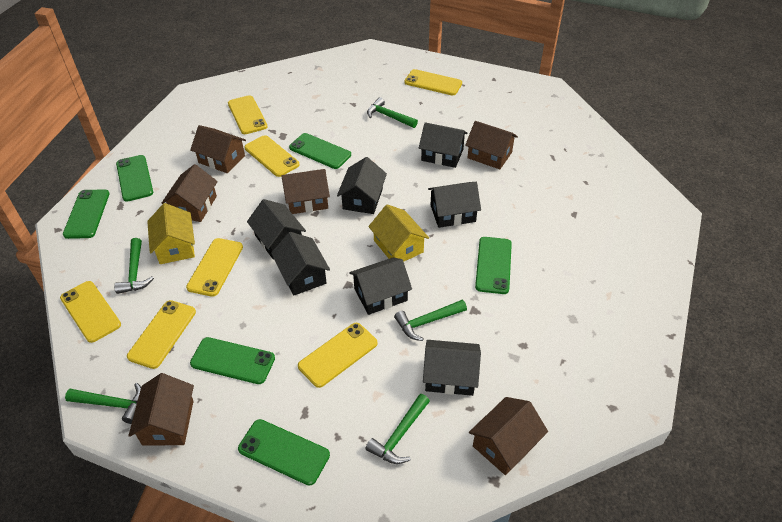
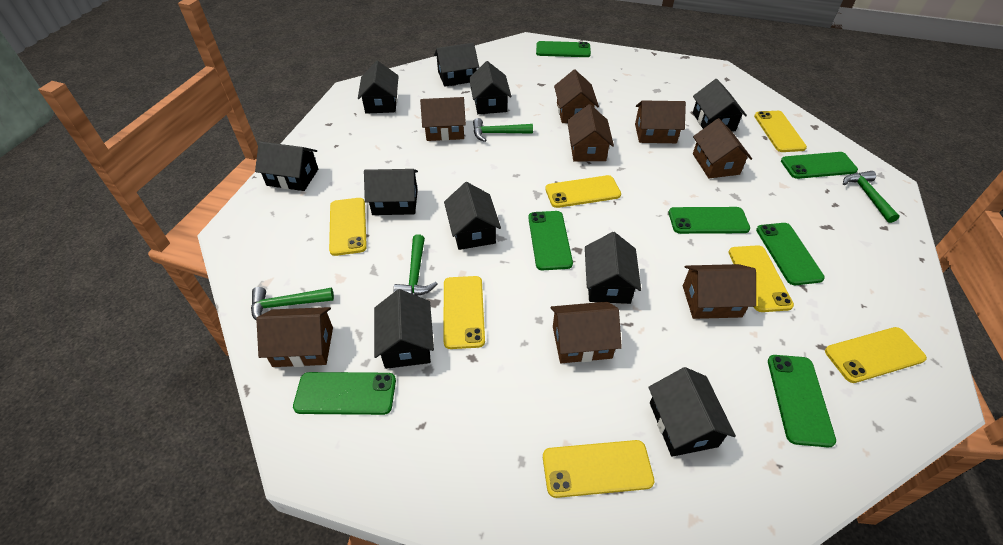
black house: 7 -> 10
brown house: 6 -> 8
green hammer: 5 -> 4
green phone: 6 -> 7
yellow house: 2 -> 0

